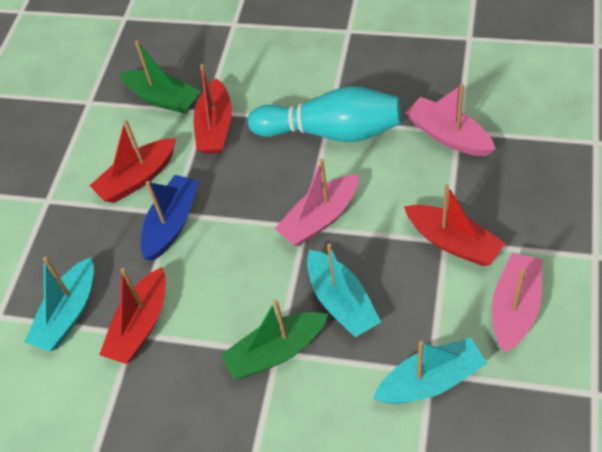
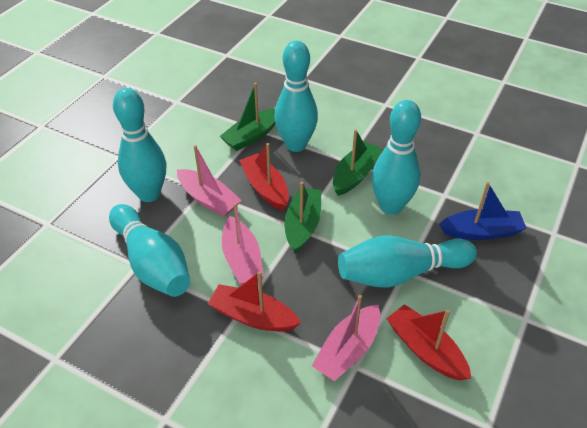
green boat: 2 -> 3
red boat: 4 -> 3
turquoise boat: 3 -> 0
turquoise bowling pin: 1 -> 5

